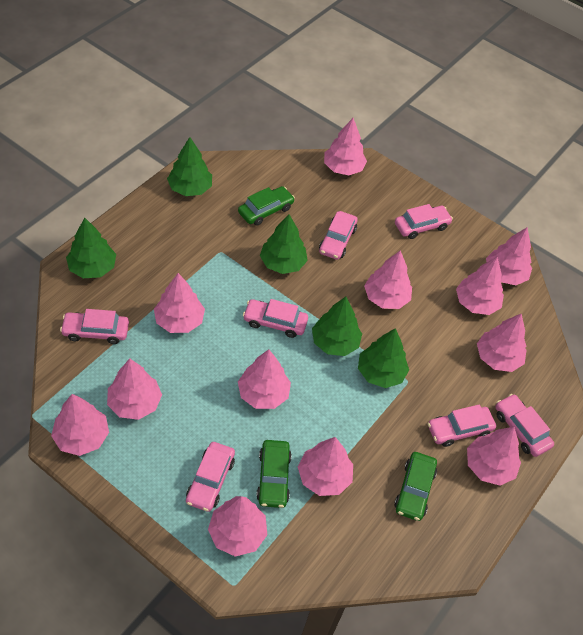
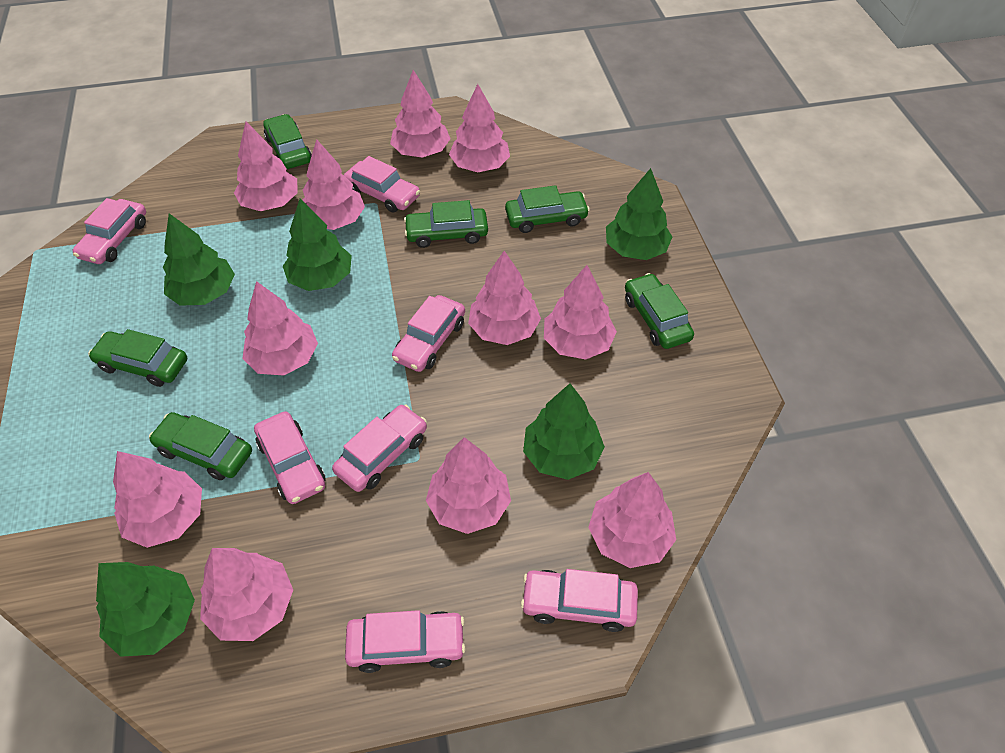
green car: 3 -> 6
pink tree: 12 -> 11

